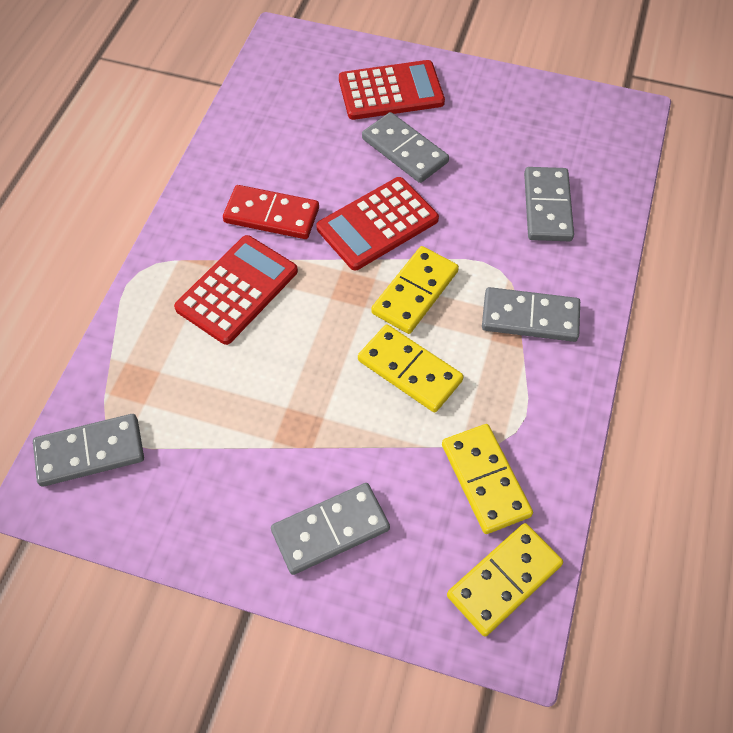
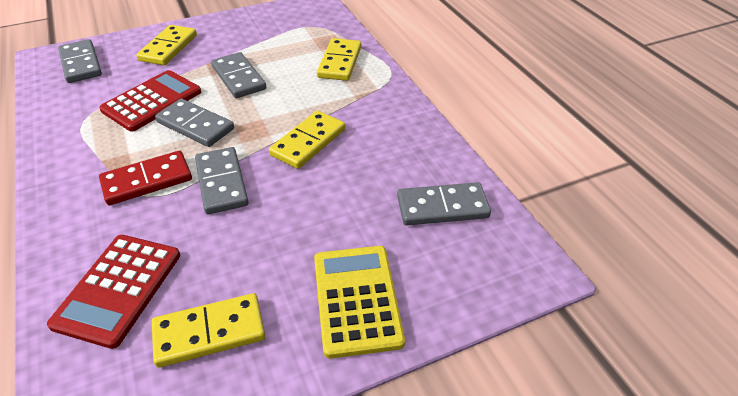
red calculator: 3 -> 2
yellow calculator: 0 -> 1

